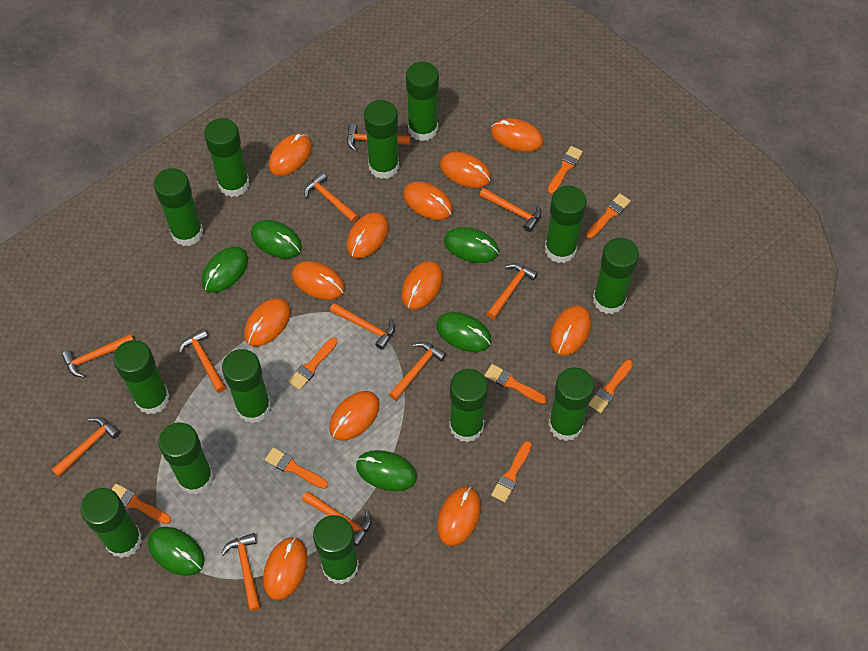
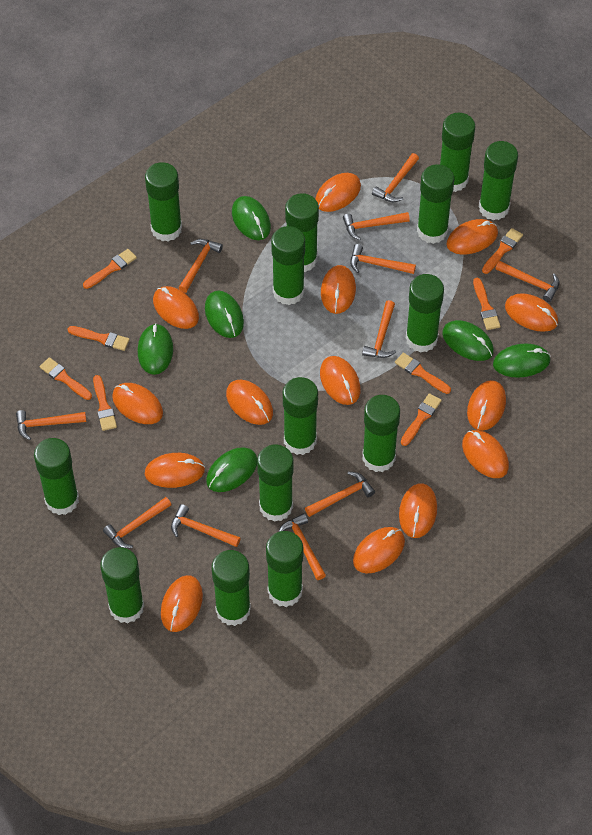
green glue stick: 13 -> 14
orange mouse: 12 -> 14

